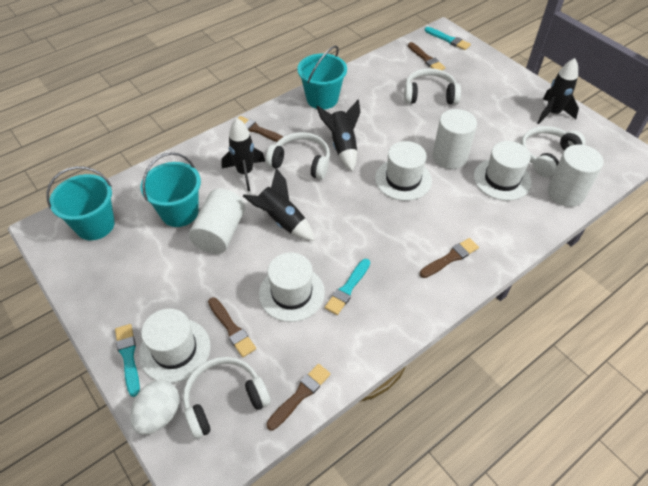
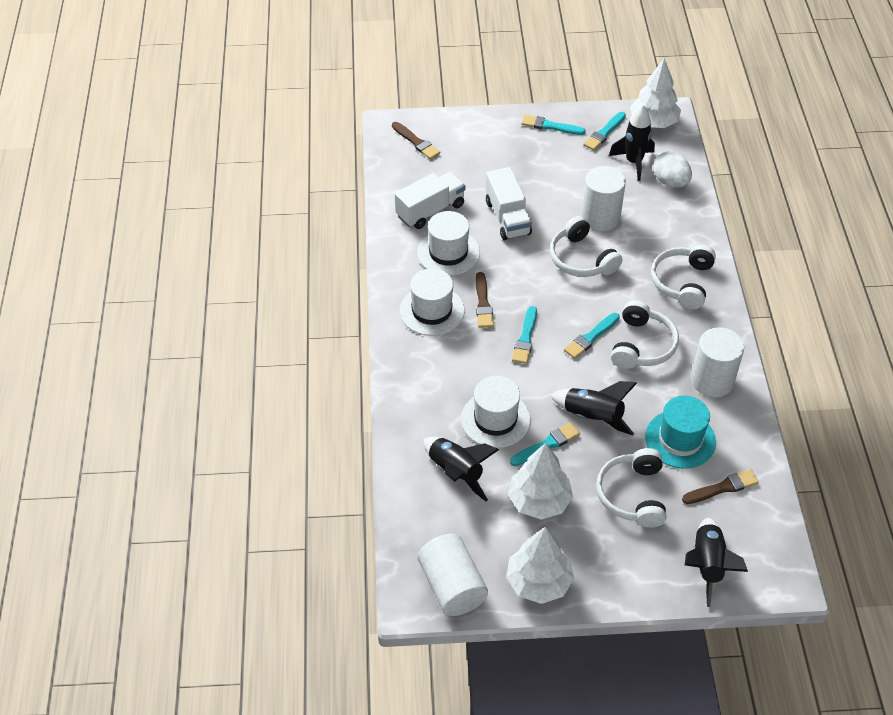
brown brush: 5 -> 3
turquoise brush: 3 -> 5
turquoise bucket: 3 -> 0
turquoise hat: 0 -> 1
white hat: 4 -> 3
white tree: 0 -> 3
white truck: 0 -> 2

